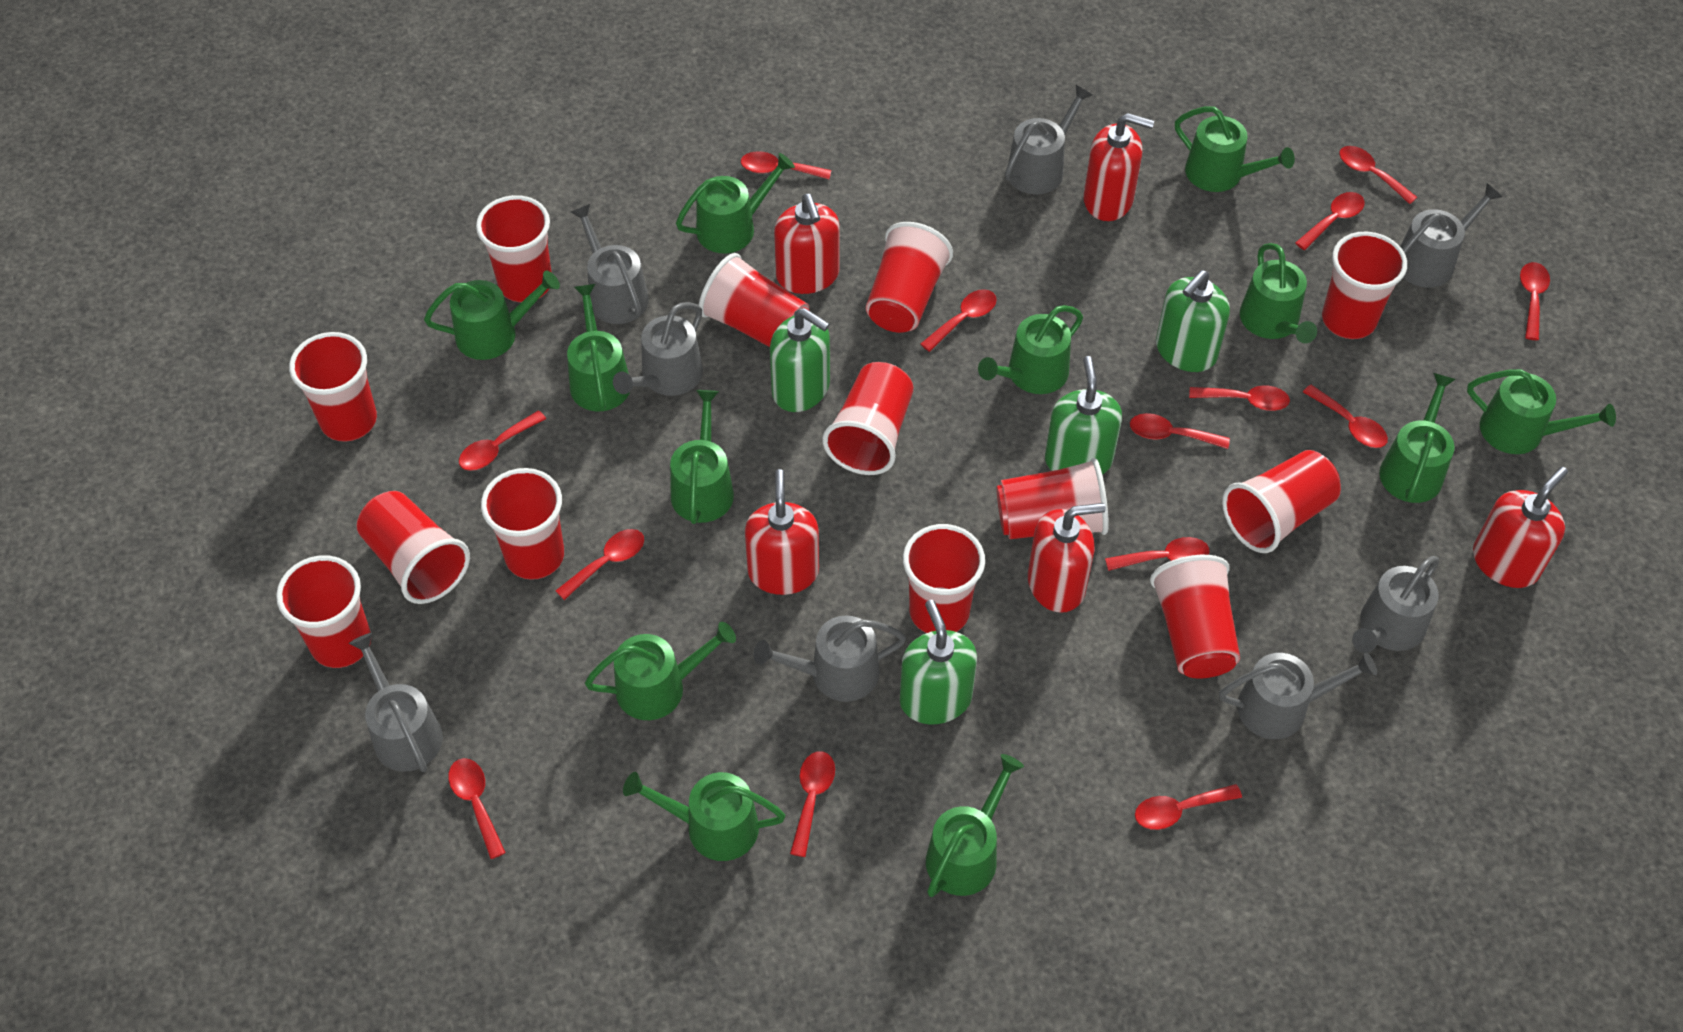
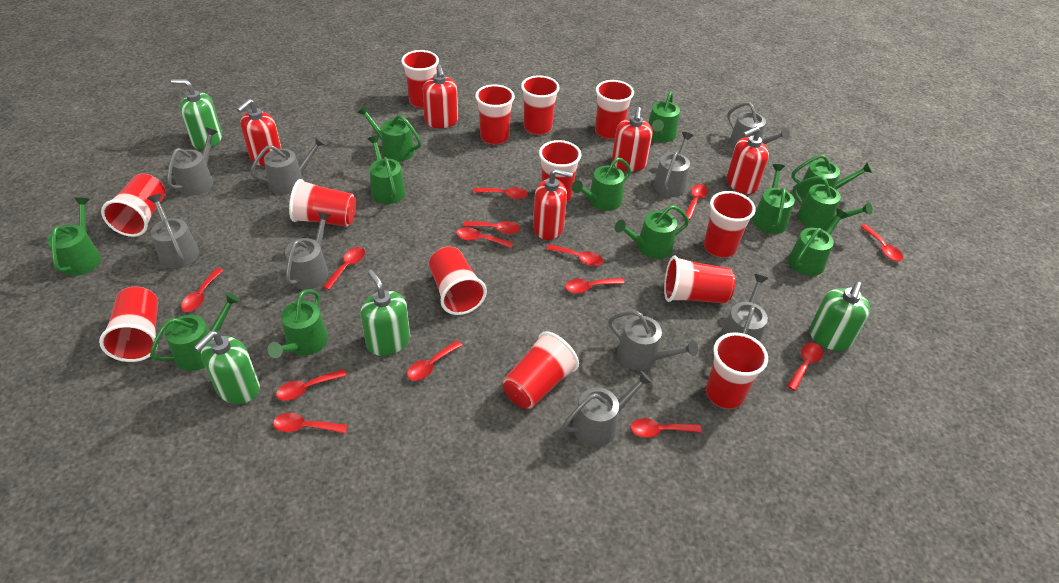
grey watering can: 8 -> 9

